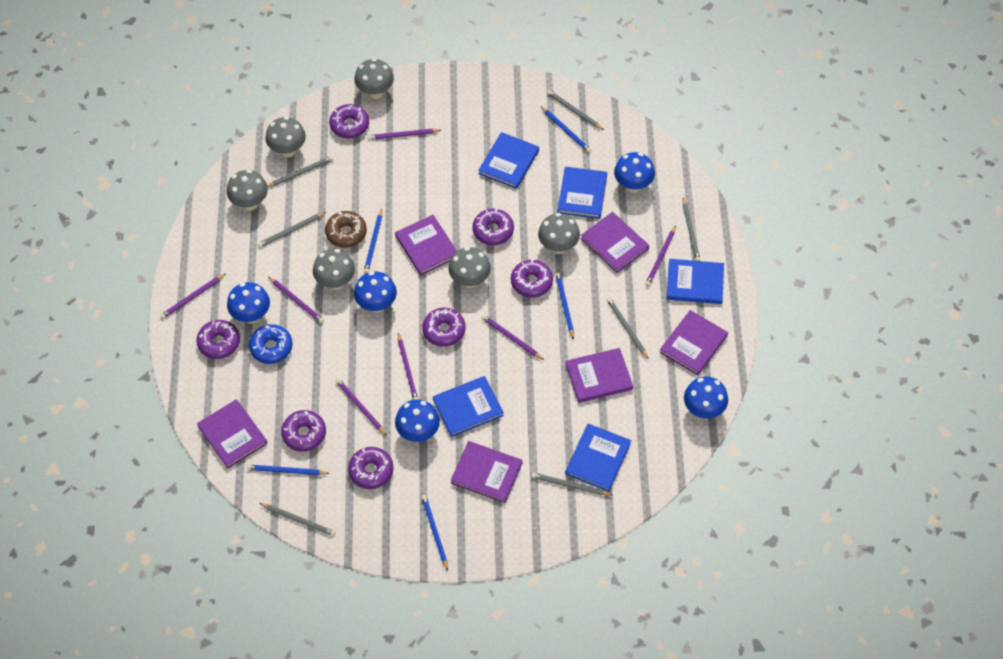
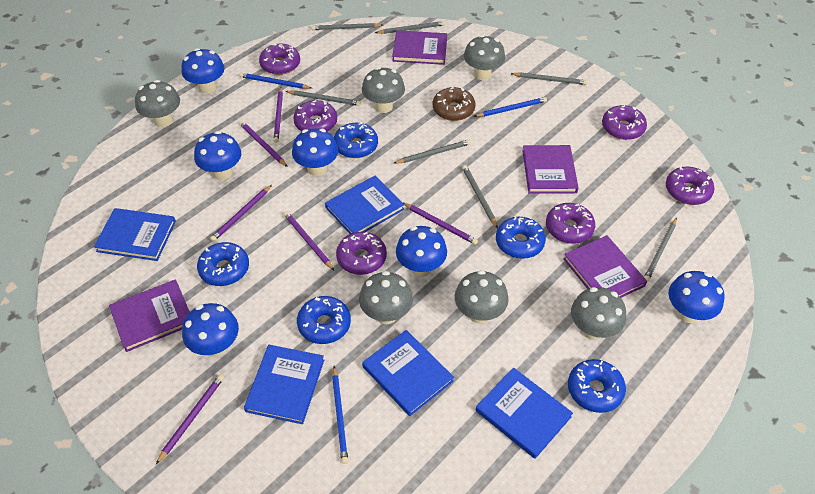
blue donut: 1 -> 5
blue mushroom: 5 -> 6
blue pencil: 5 -> 3
purple book: 6 -> 4
purple donut: 7 -> 6
purple pencil: 7 -> 6

